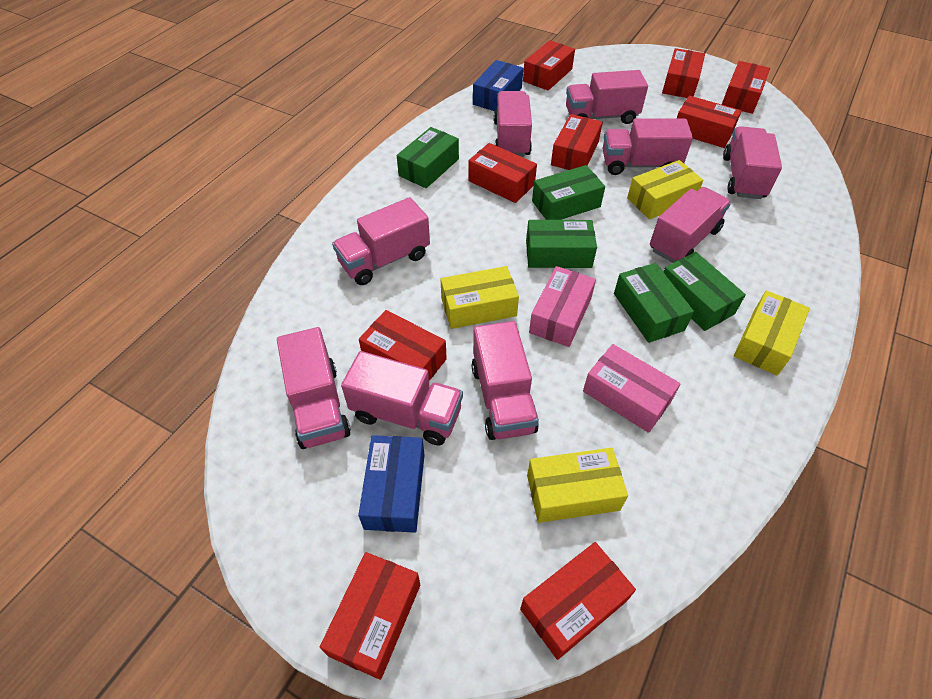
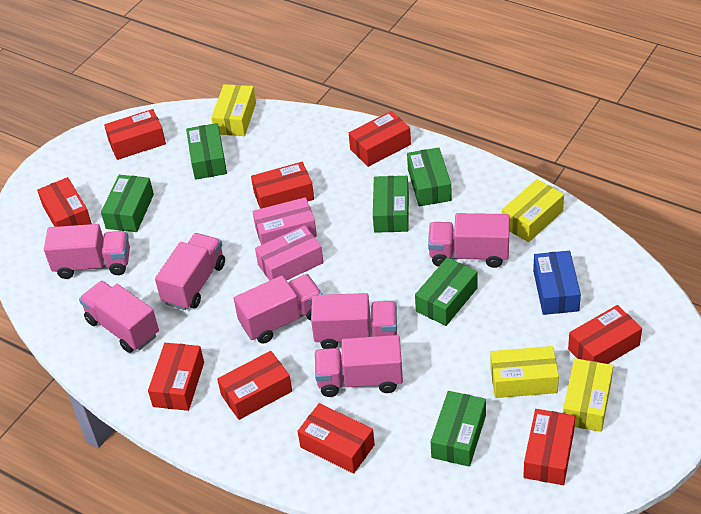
blue box: 2 -> 1
green box: 5 -> 6
pink truck: 9 -> 7

